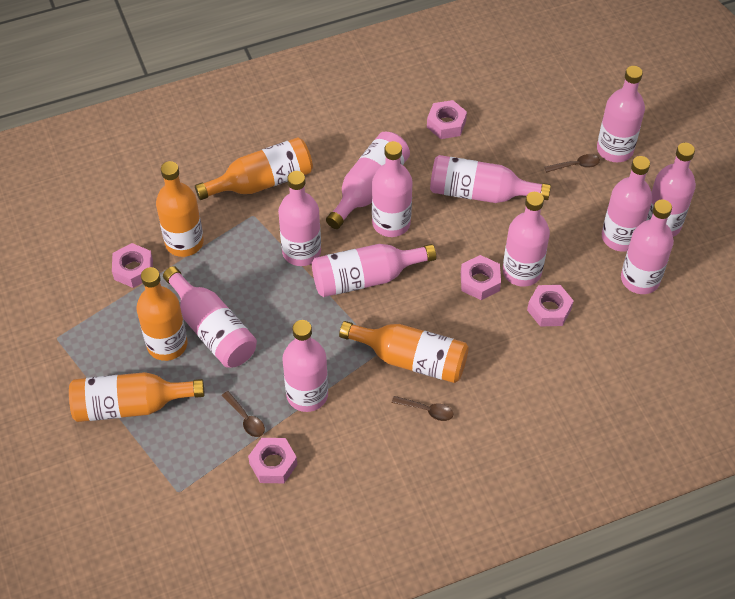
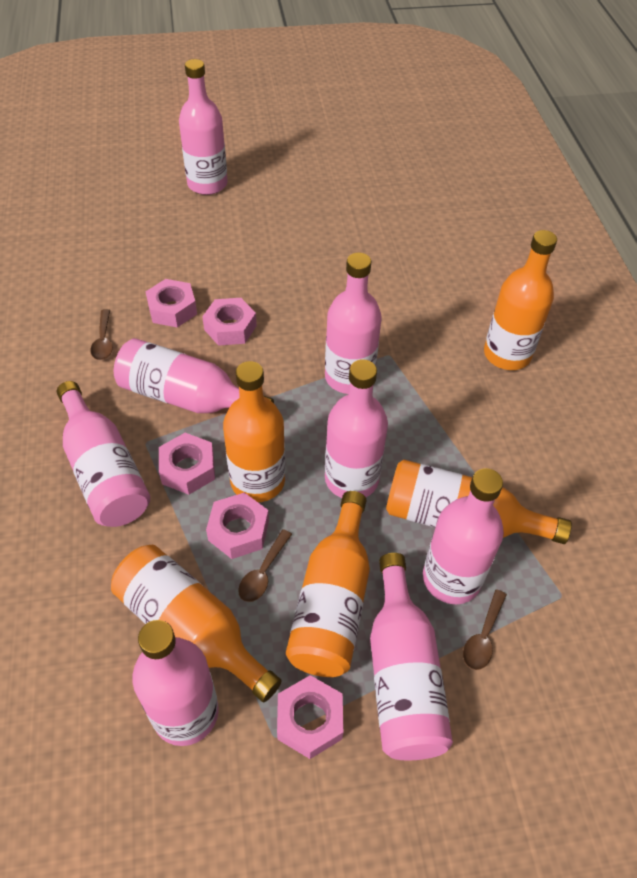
pink bottle: 12 -> 8

